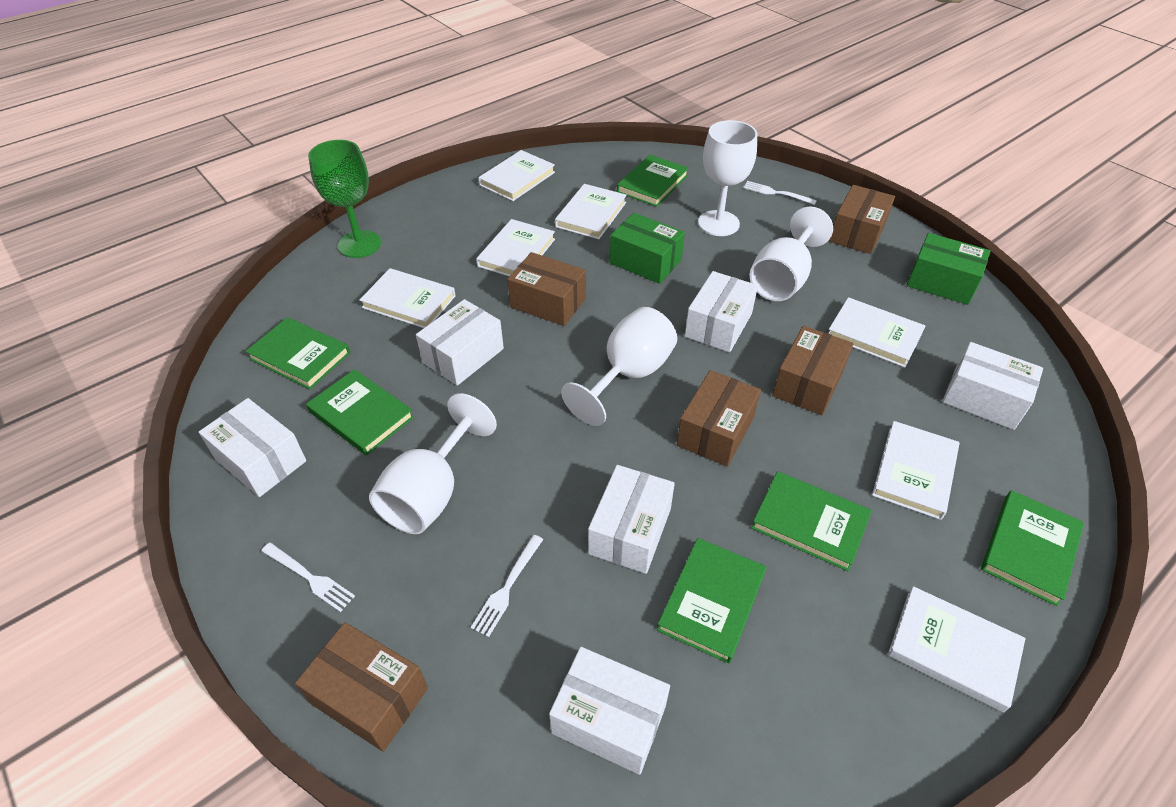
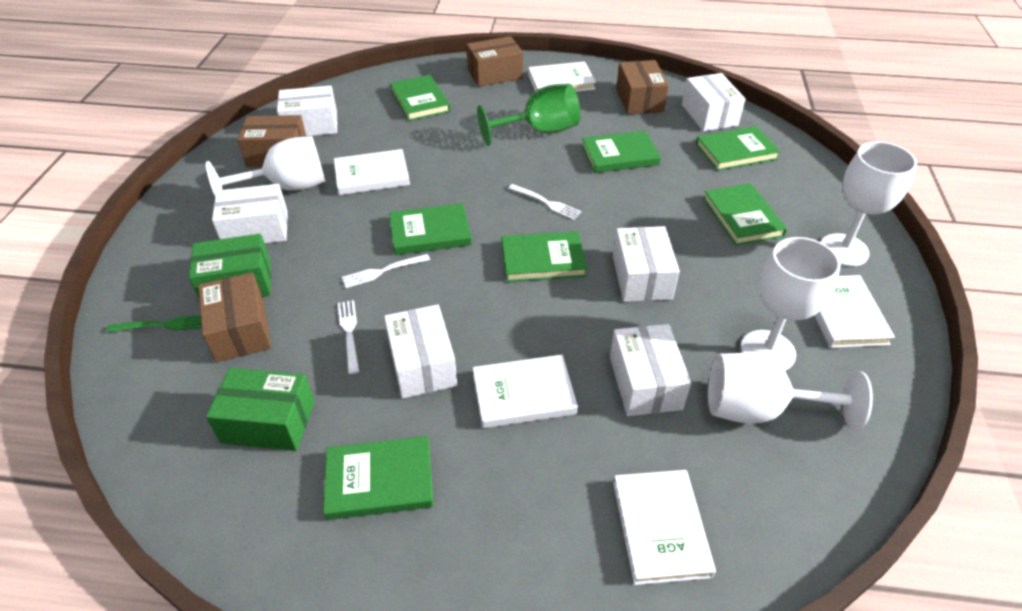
brown box: 5 -> 4
green book: 6 -> 7
green fork: 0 -> 1
white book: 7 -> 5

